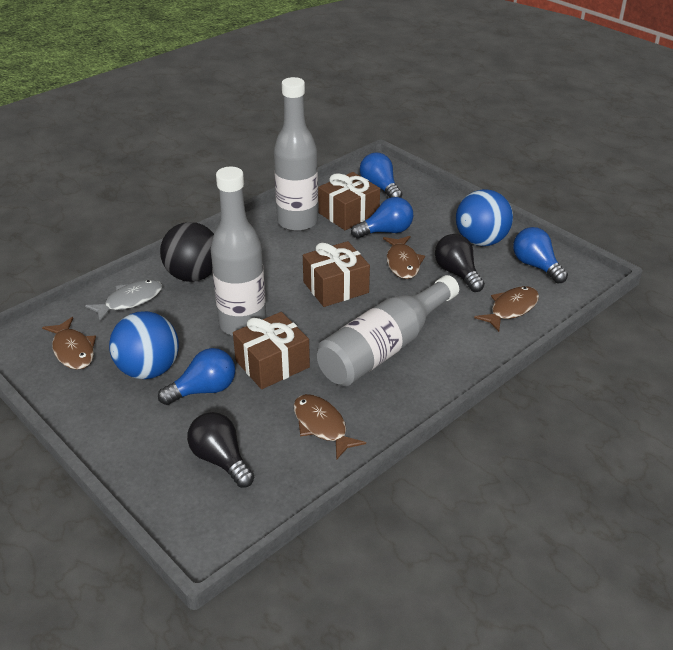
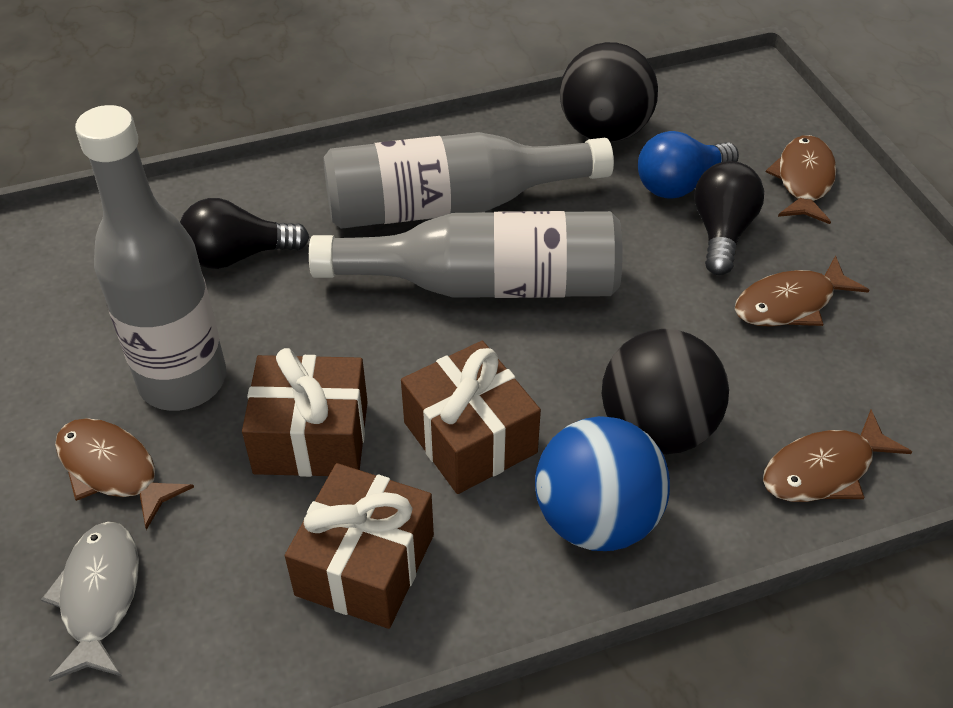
black ball: 1 -> 2
blue ball: 2 -> 1
blue light bulb: 4 -> 1

